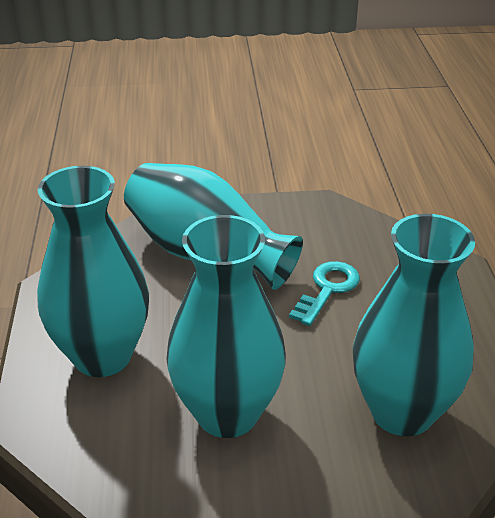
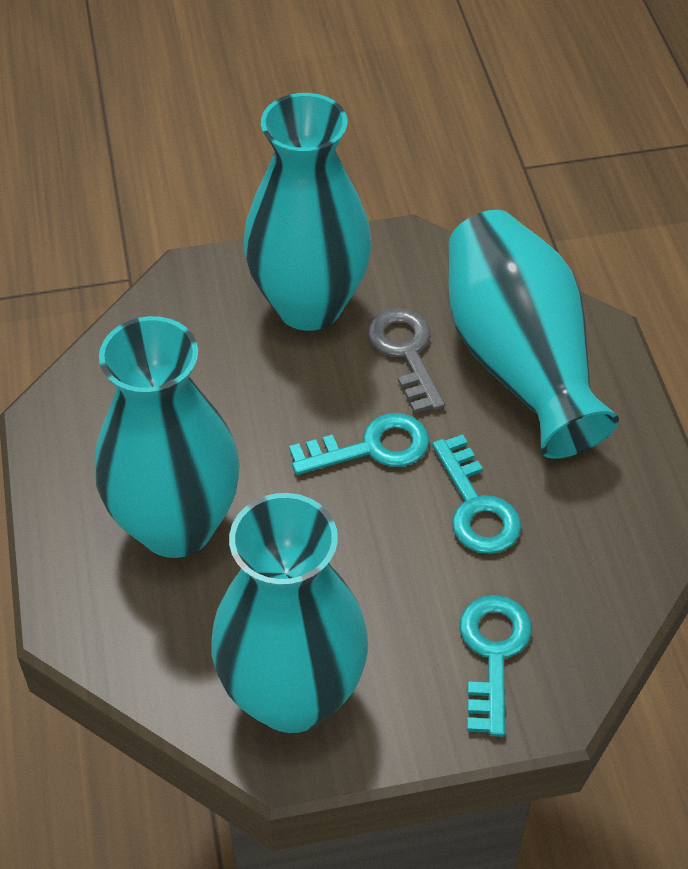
grey key: 0 -> 1
turquoise key: 1 -> 3

